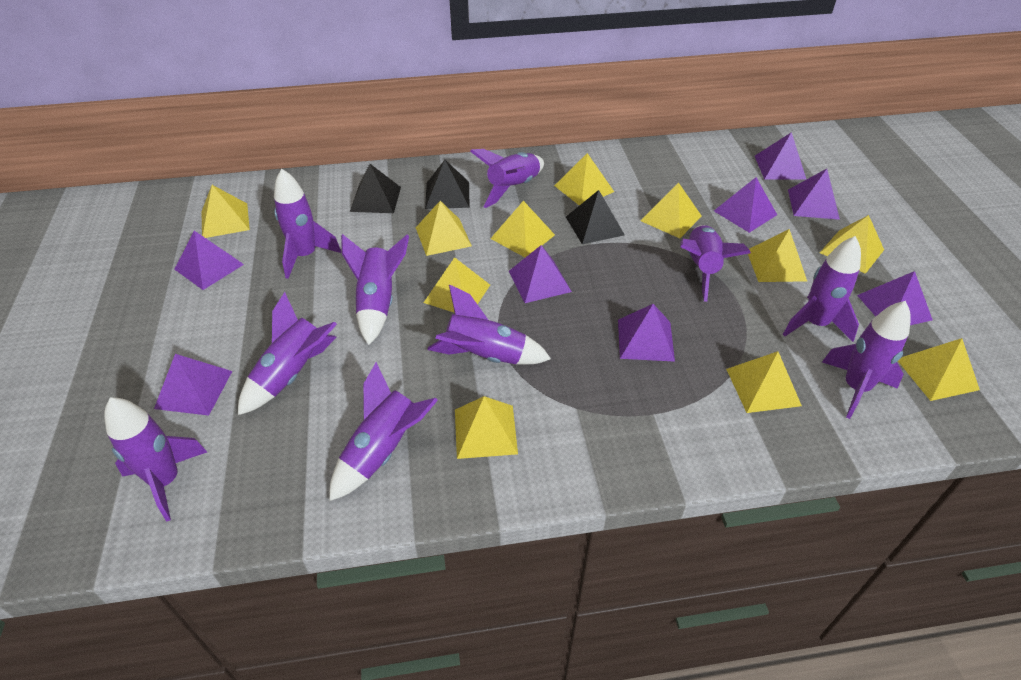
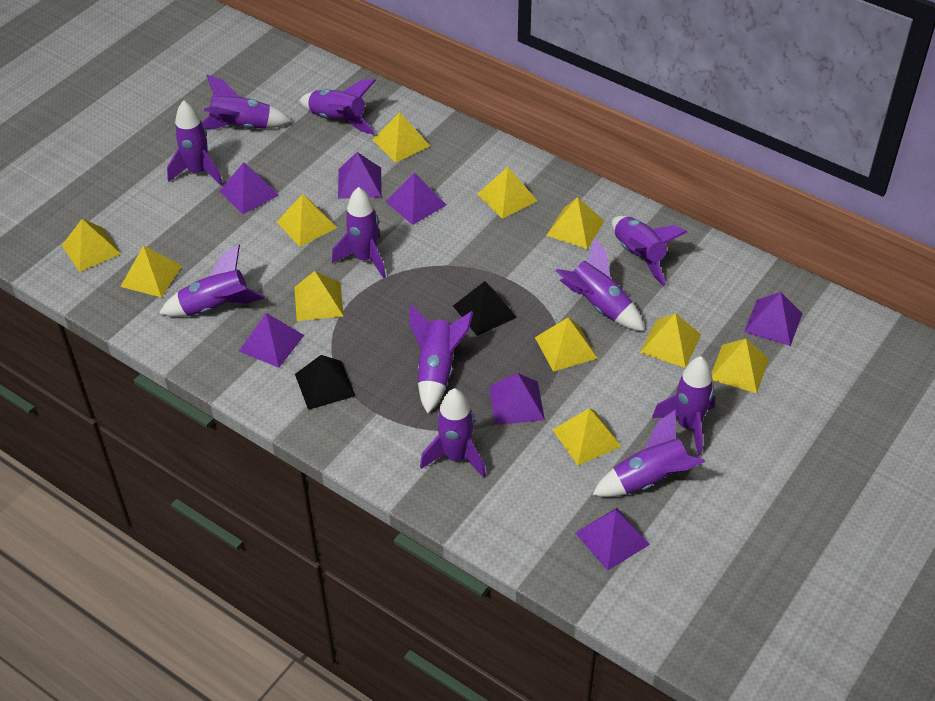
black pyramid: 3 -> 2
purple pyramid: 8 -> 7
purple rocket: 10 -> 11

